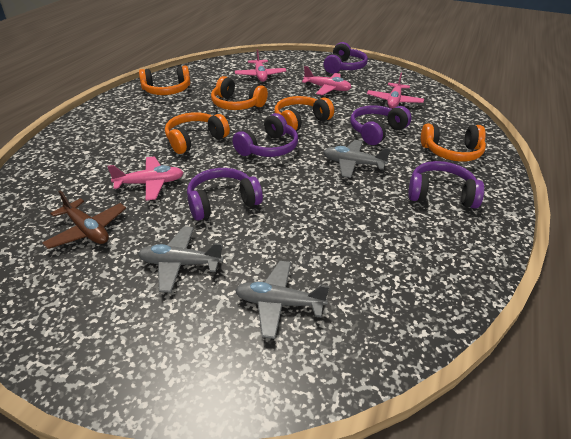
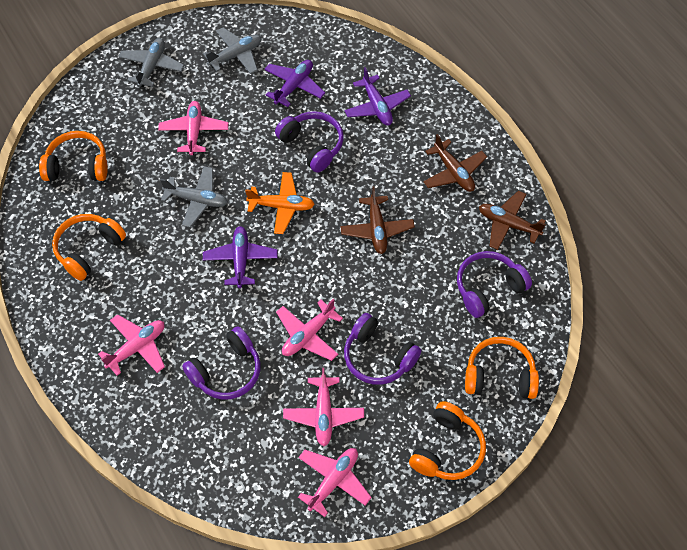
brown plane: 1 -> 3
orange headphones: 5 -> 4
orange plane: 0 -> 1
pink plane: 4 -> 5
purple headphones: 5 -> 4
purple plane: 0 -> 3

